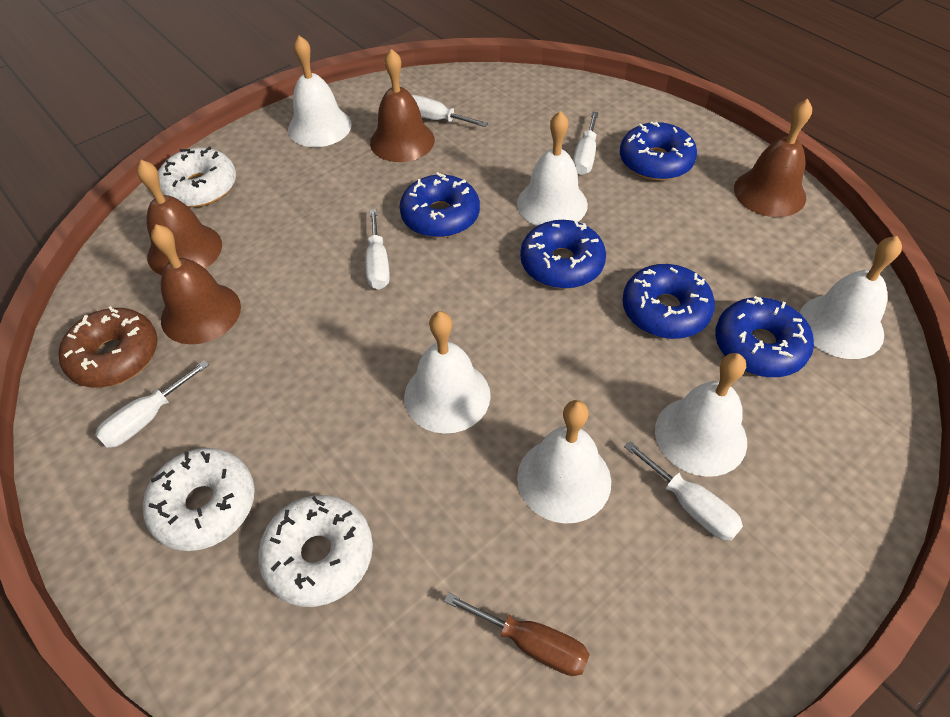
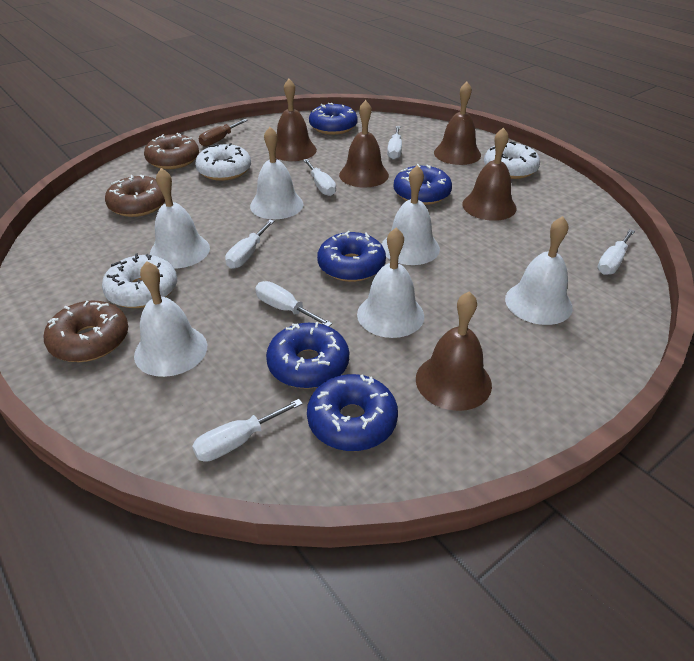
brown bell: 4 -> 5
brown donut: 1 -> 3
white screwdriver: 5 -> 6

